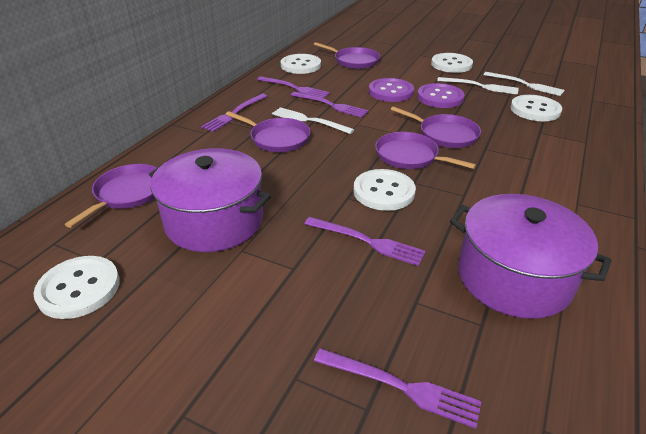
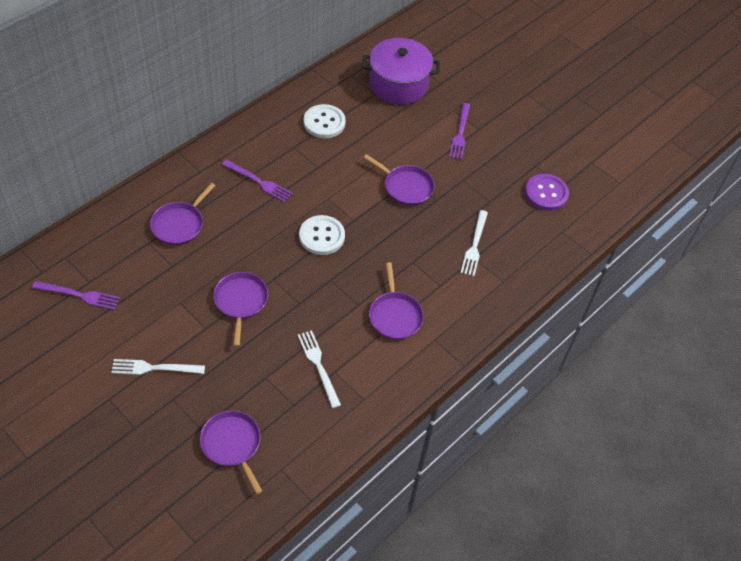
purple button: 2 -> 1
purple fork: 5 -> 3
purple pot: 2 -> 1
white button: 5 -> 2

